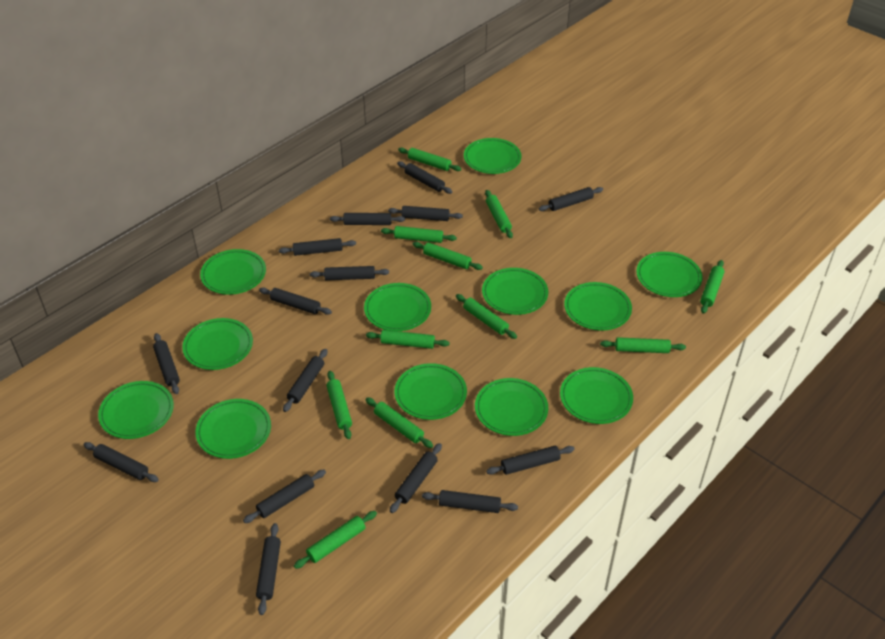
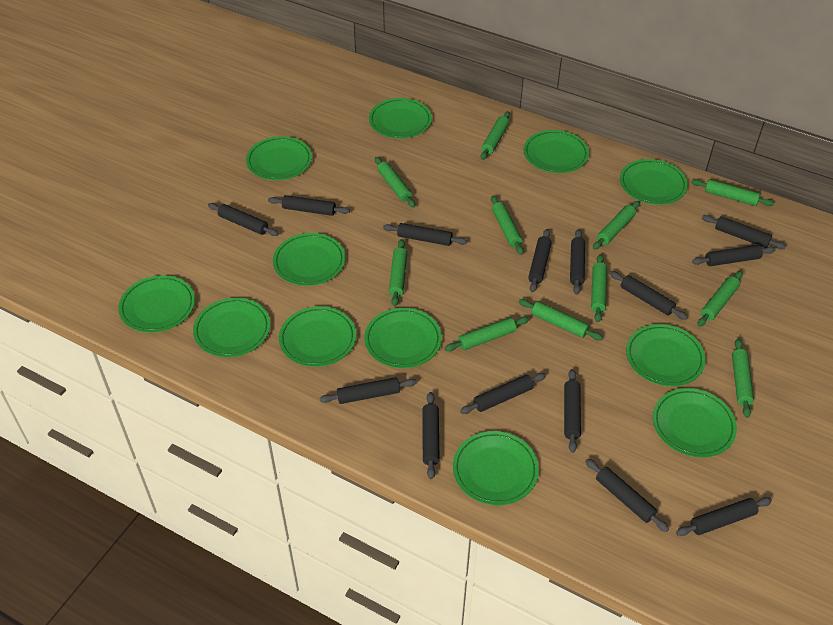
black rolling pin: 15 -> 14

